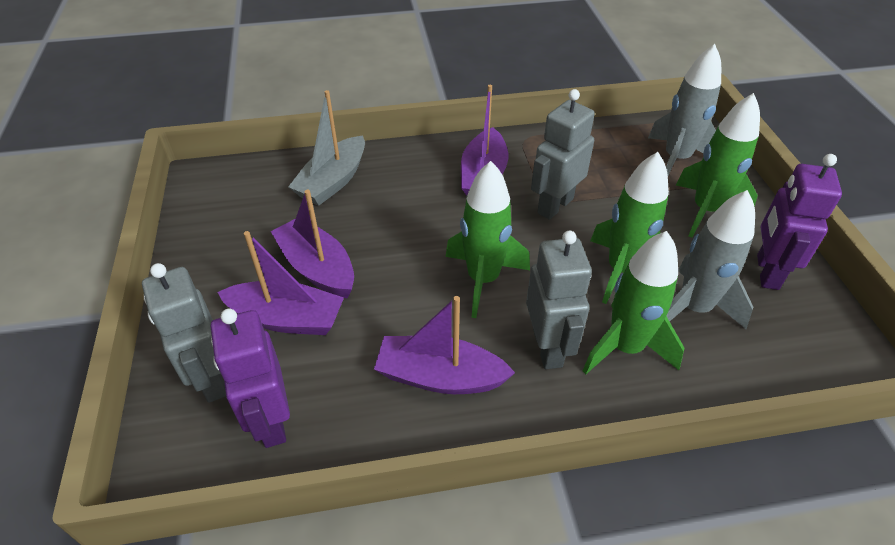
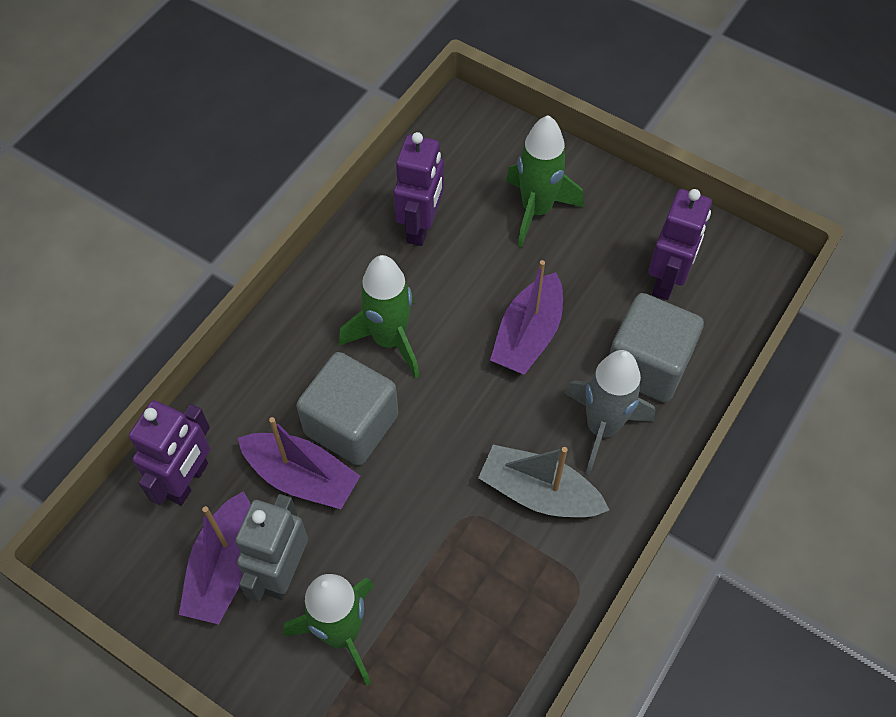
green rocket: 4 -> 3
grey cube: 0 -> 2
grey robot: 3 -> 1
grey rocket: 2 -> 1
purple boat: 4 -> 3
purple robot: 2 -> 3

